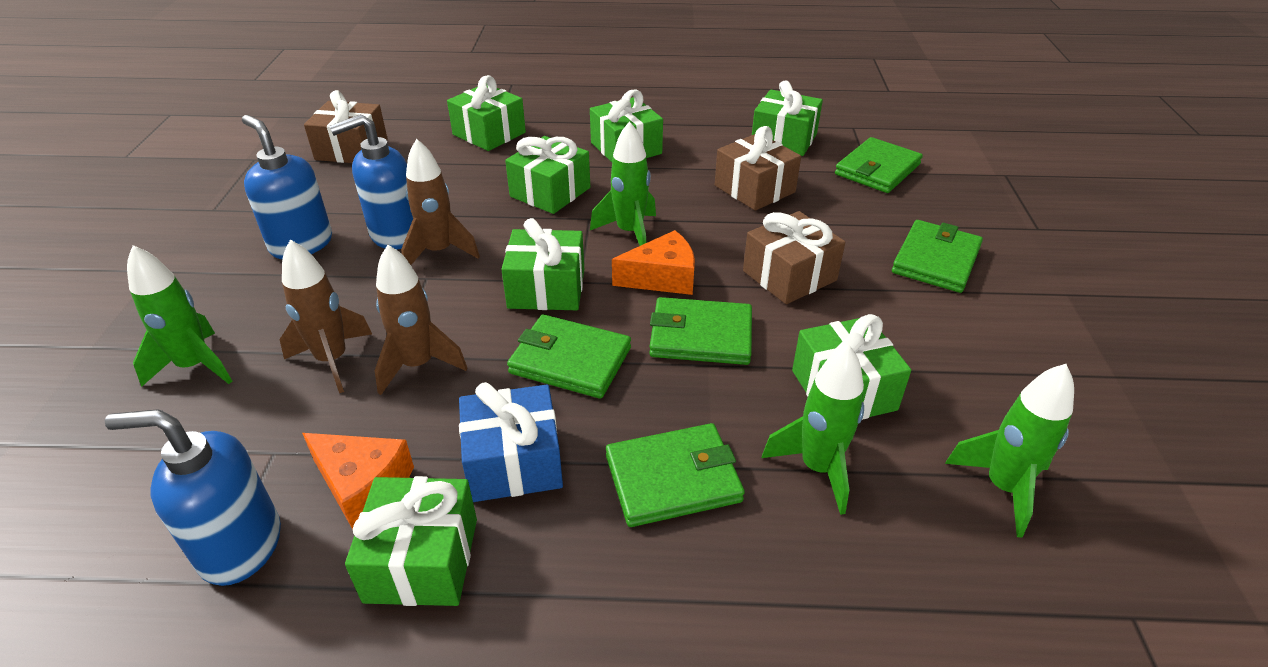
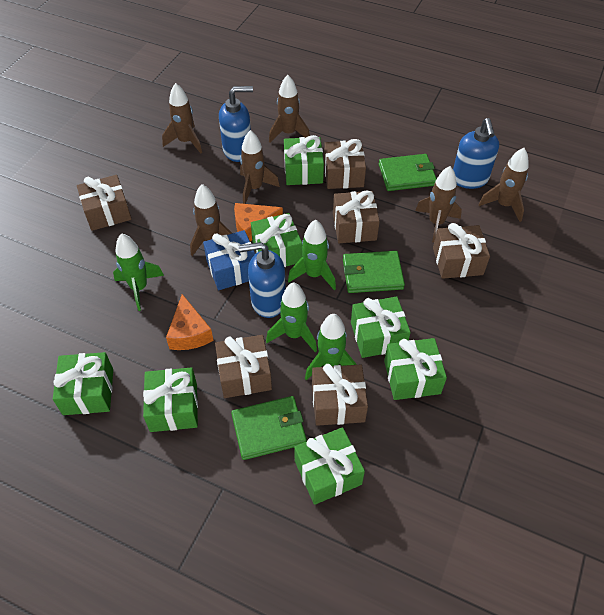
brown gift: 3 -> 6
brown rocket: 3 -> 6
green wallet: 5 -> 3

